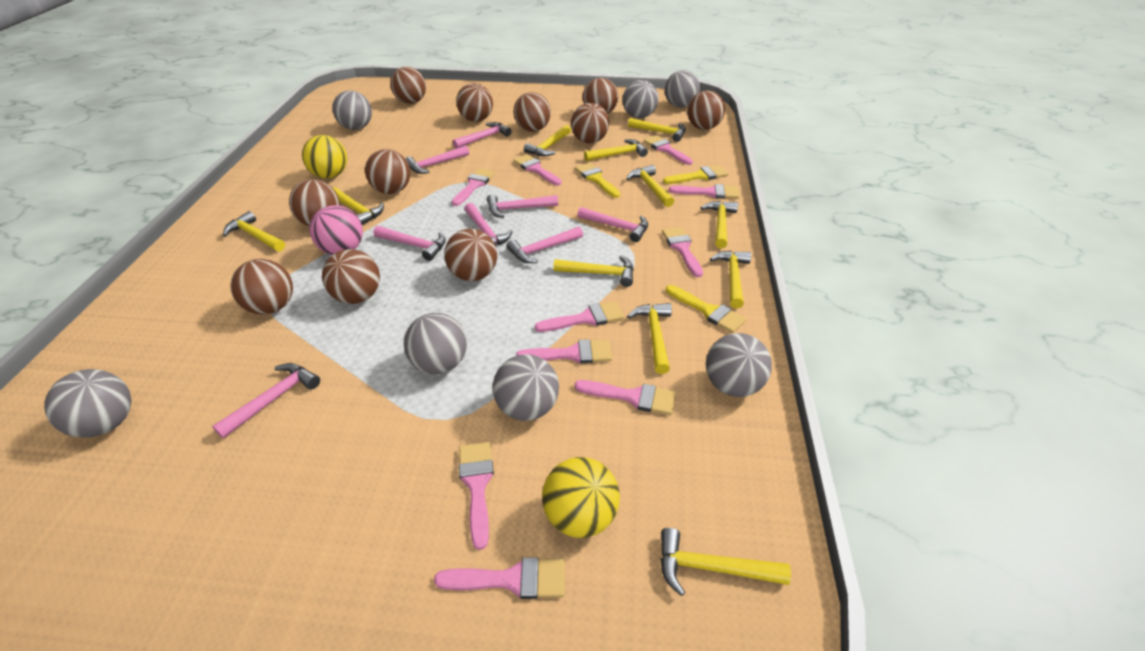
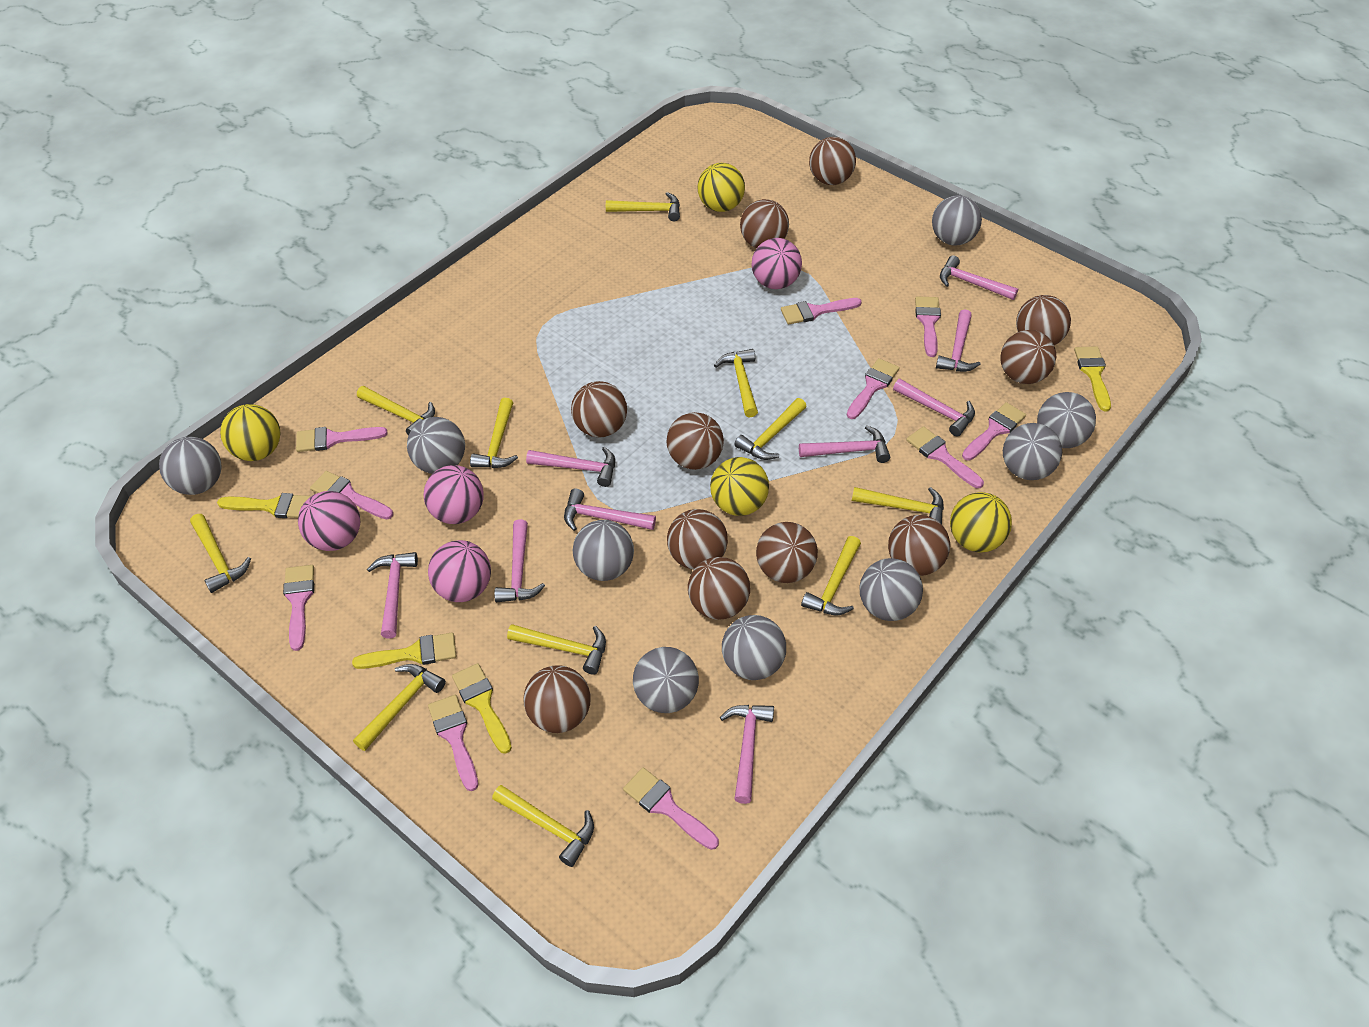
grey ball: 7 -> 9
pink ball: 1 -> 4
pink hammer: 8 -> 9
yellow ball: 2 -> 4
yellow brush: 3 -> 4

